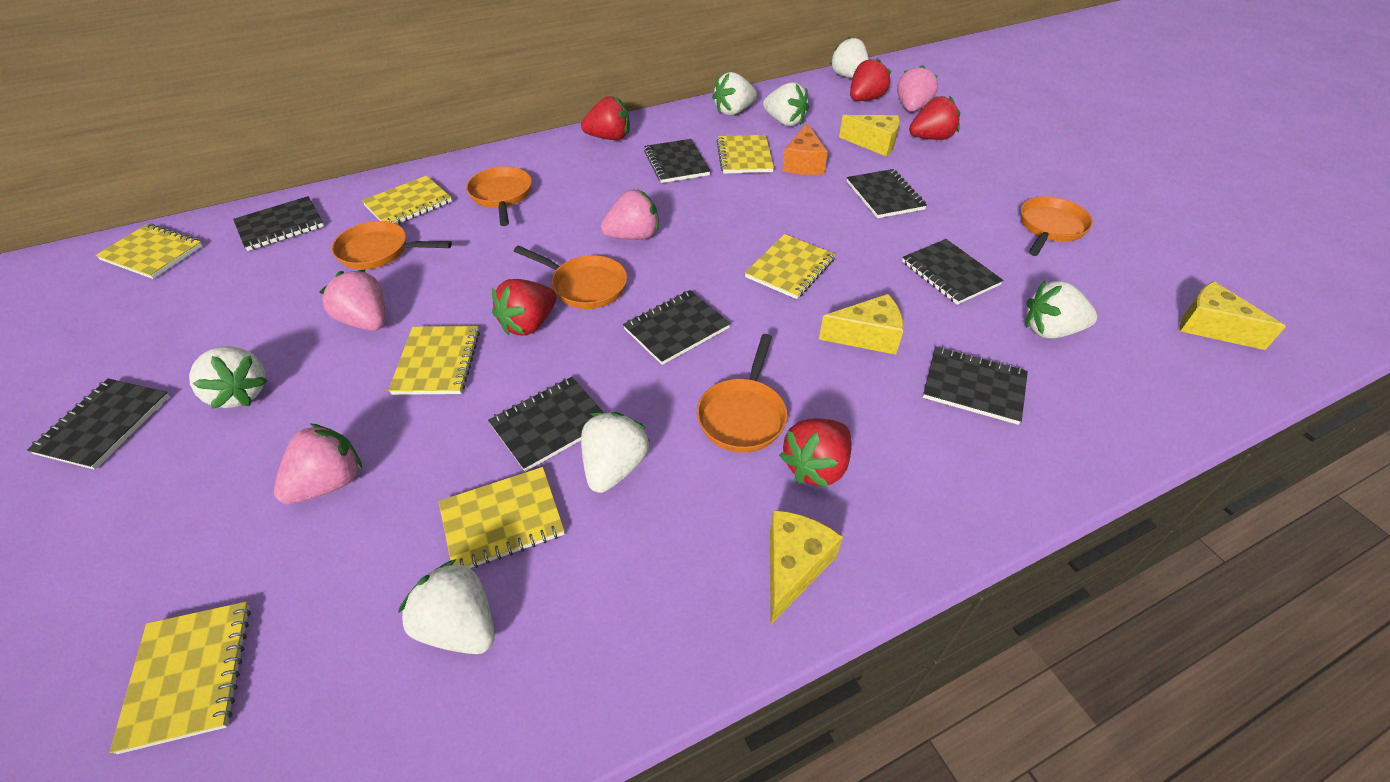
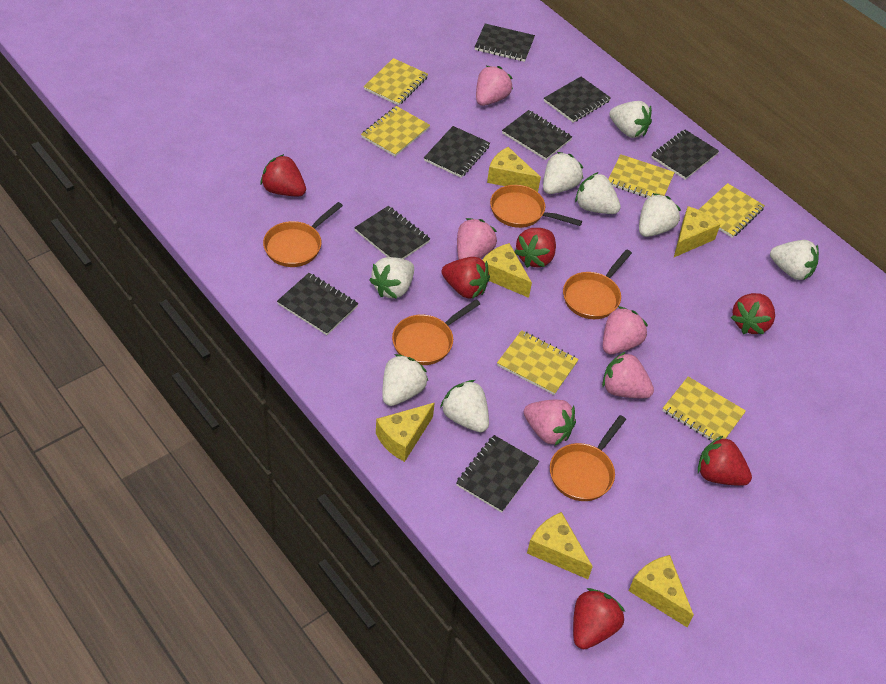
orange cheese: 1 -> 0
pink strawberry: 4 -> 5
red strawberry: 5 -> 6
white strawberry: 7 -> 8
yellow cheese: 4 -> 6
yellow notebook: 7 -> 6

